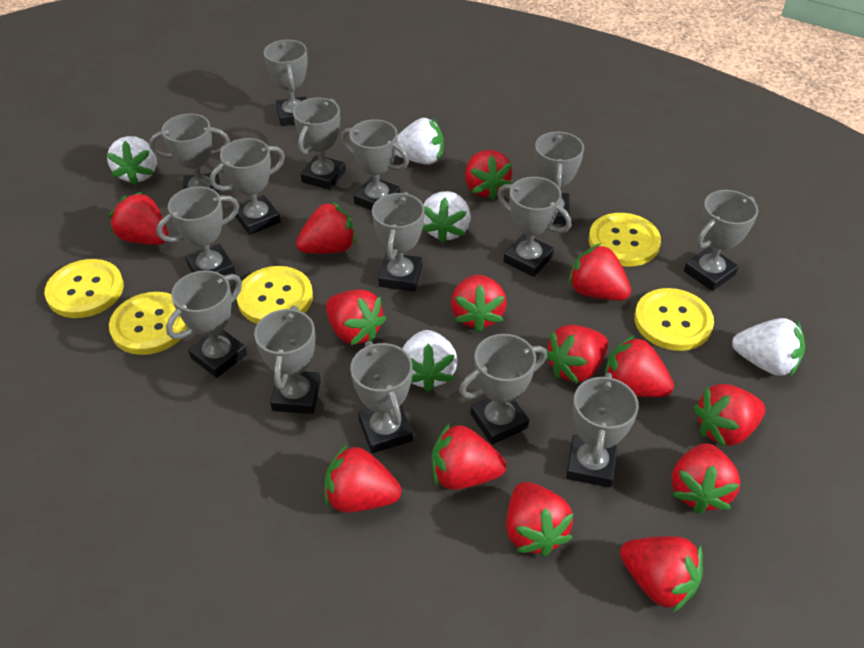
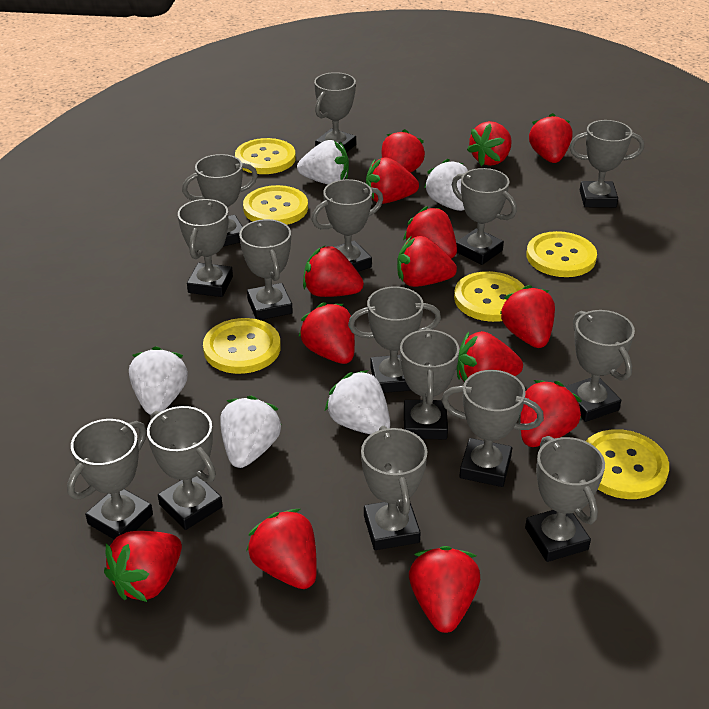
yellow button: 5 -> 6

